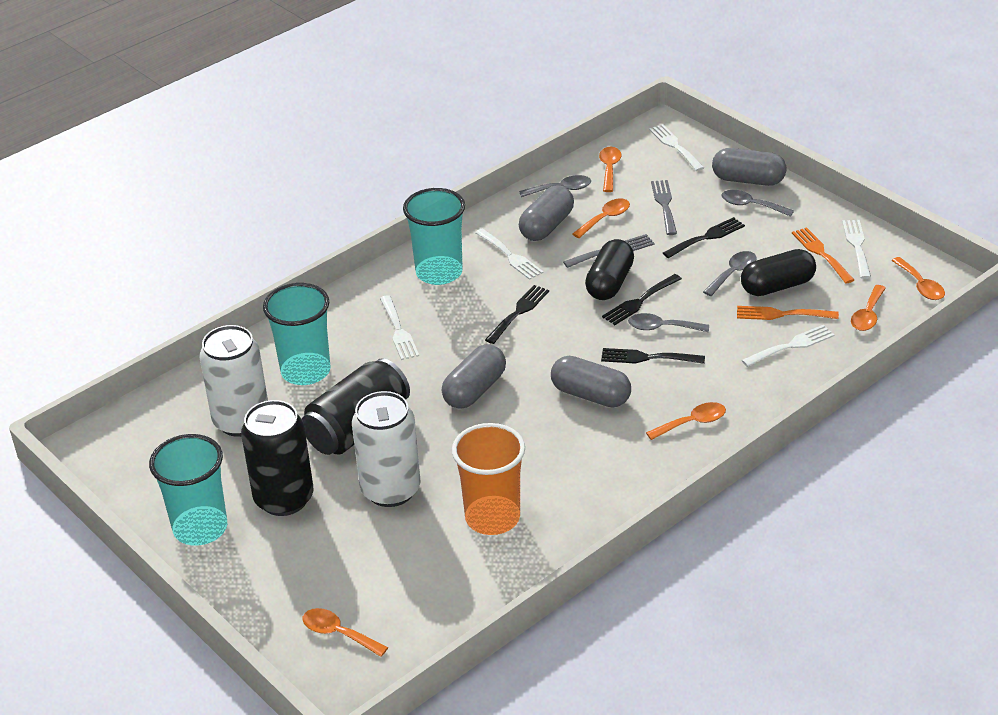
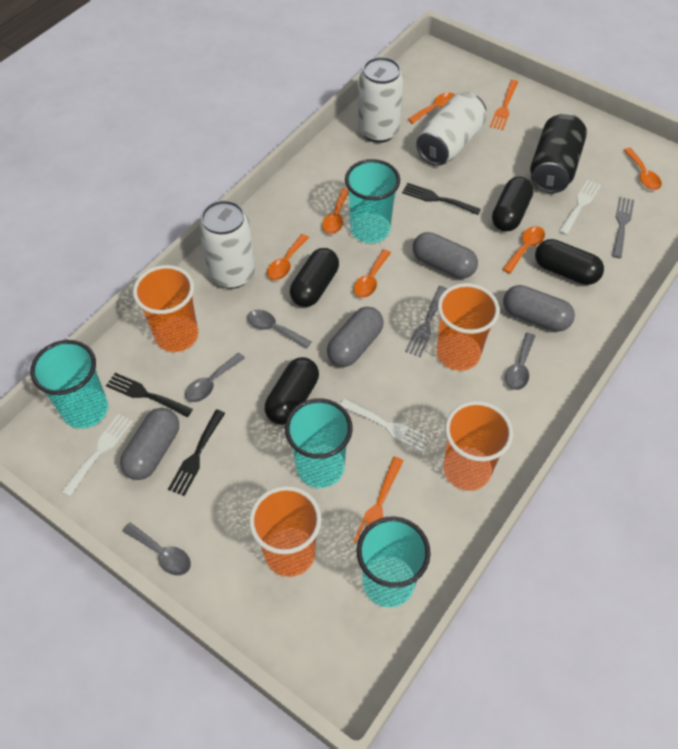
black can: 2 -> 1
black capsule: 2 -> 4
black fork: 4 -> 3
orange cup: 1 -> 4
turquoise cup: 3 -> 4
white can: 2 -> 3
white fork: 5 -> 3

